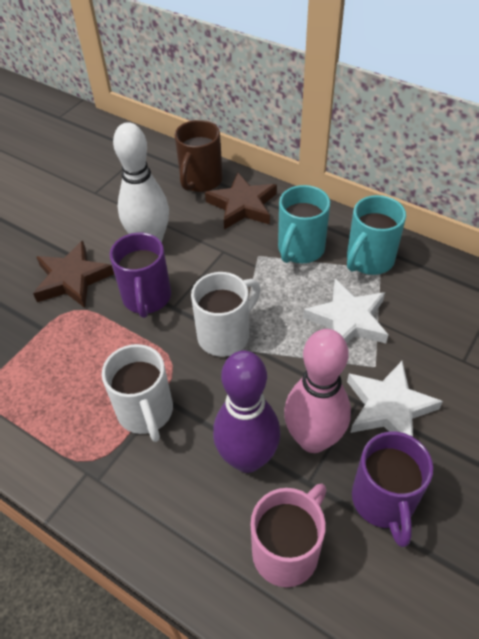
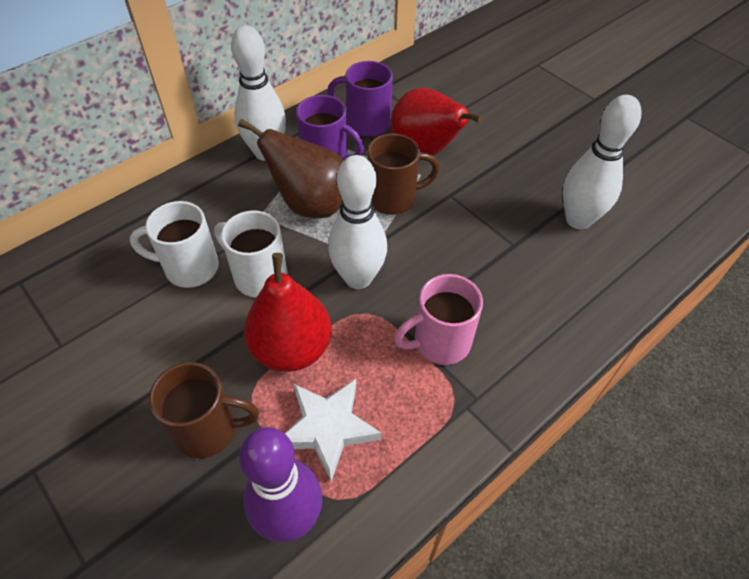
brown mug: 1 -> 2
brown pear: 0 -> 1
brown star: 2 -> 0
pink bowling pin: 1 -> 0
red pear: 0 -> 2
turquoise mug: 2 -> 0
white bowling pin: 1 -> 3
white star: 2 -> 1

